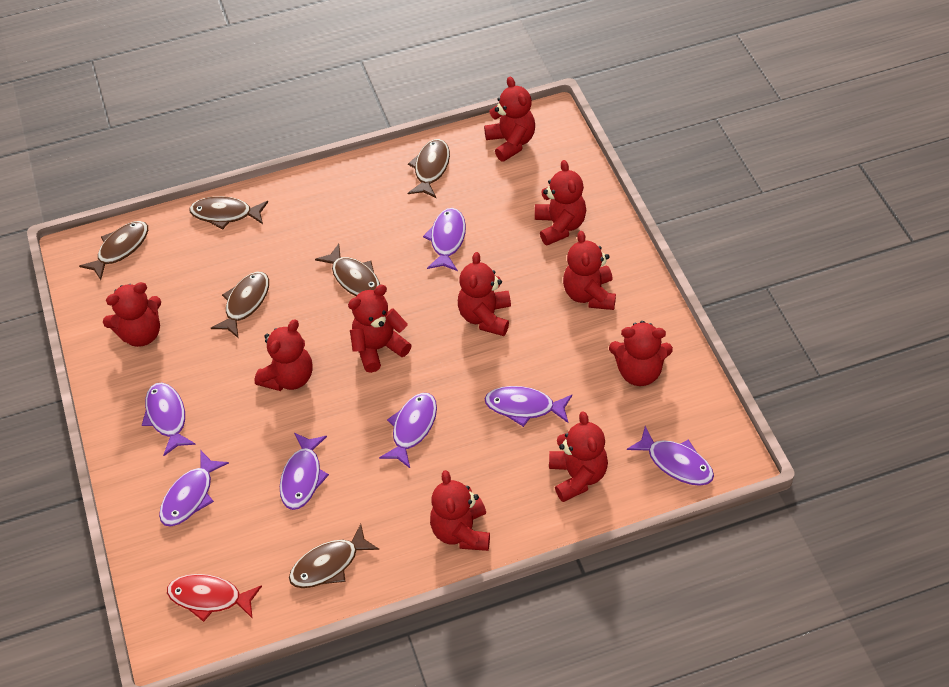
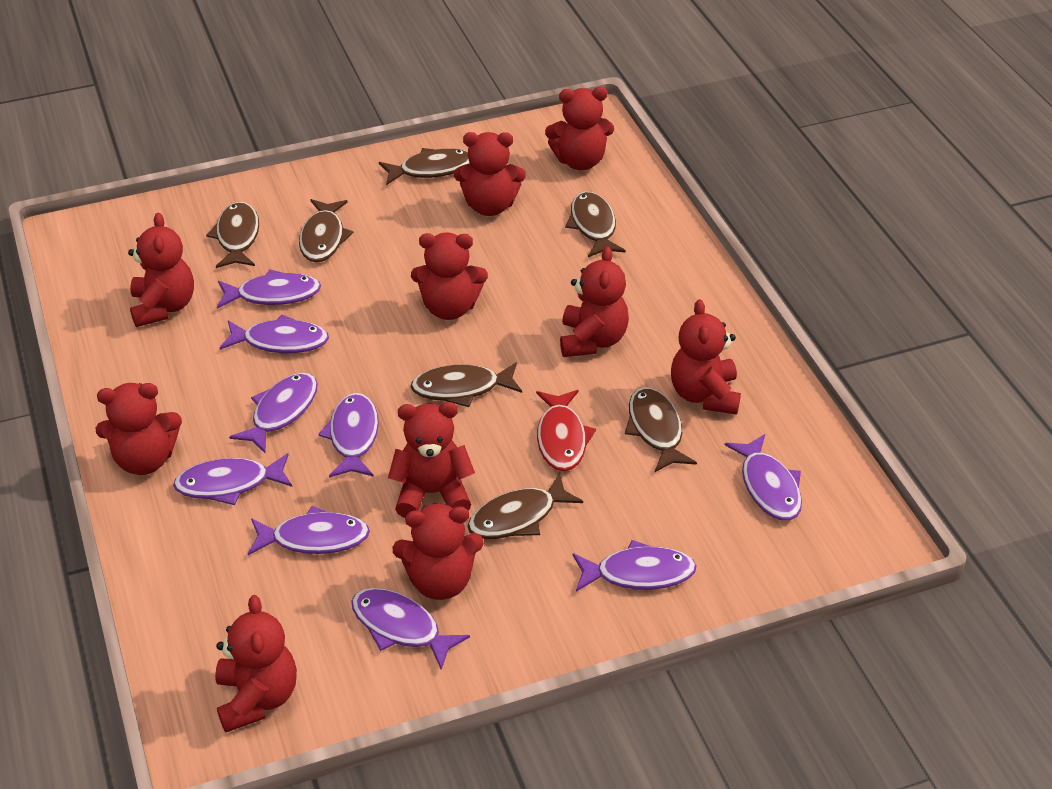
brown fish: 6 -> 7
purple fish: 7 -> 9

